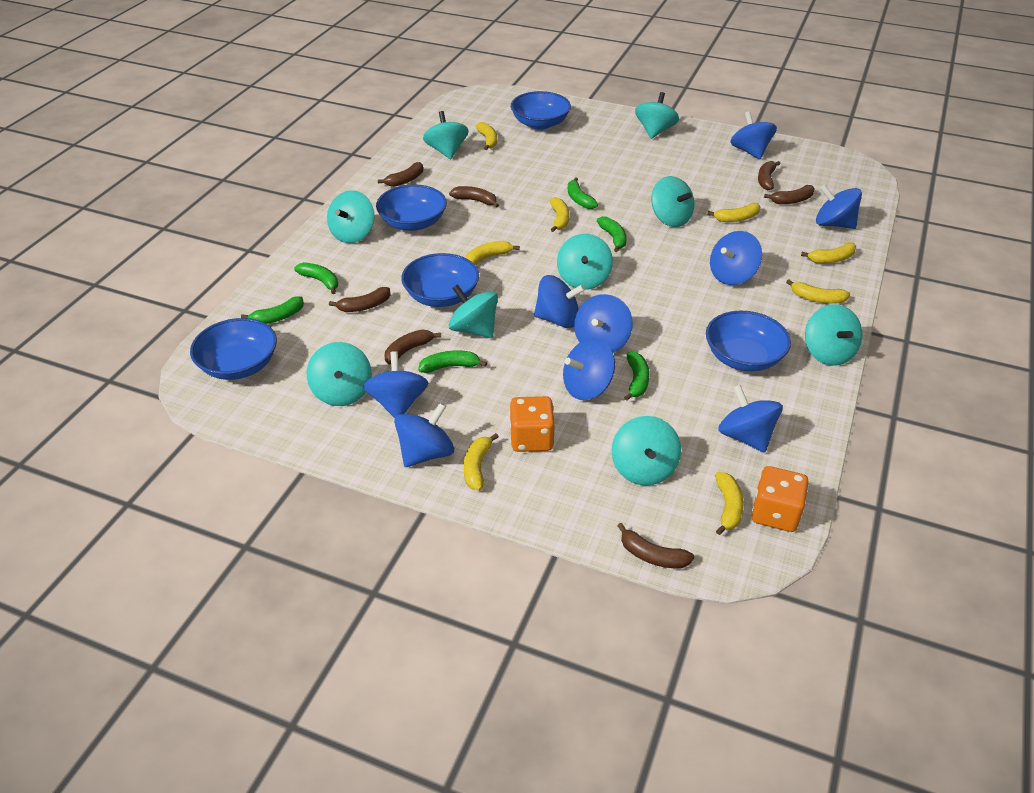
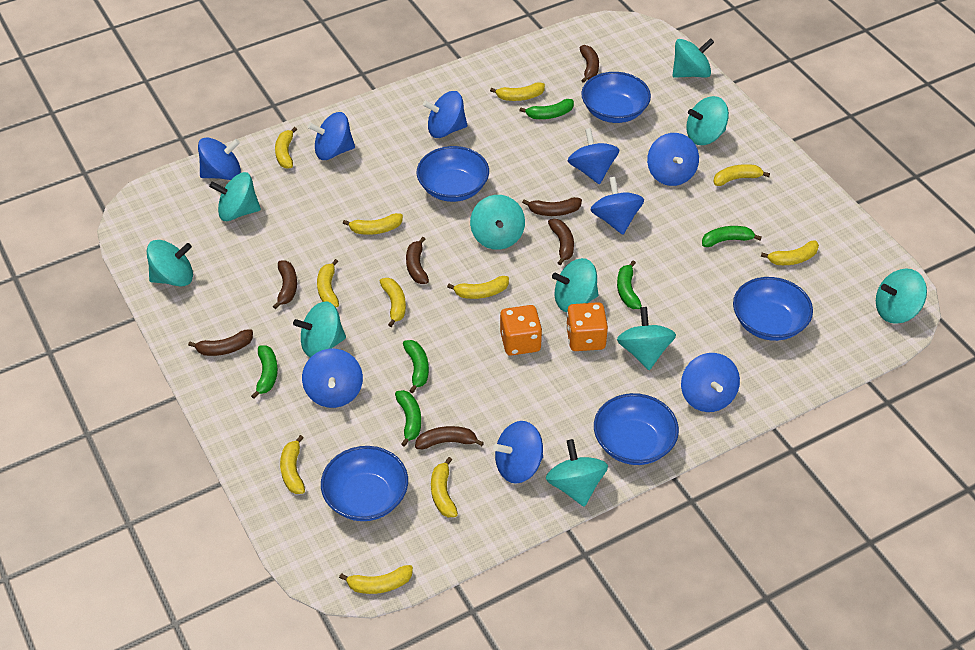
turquoise spinning top: 9 -> 10
yellow banana: 8 -> 11

